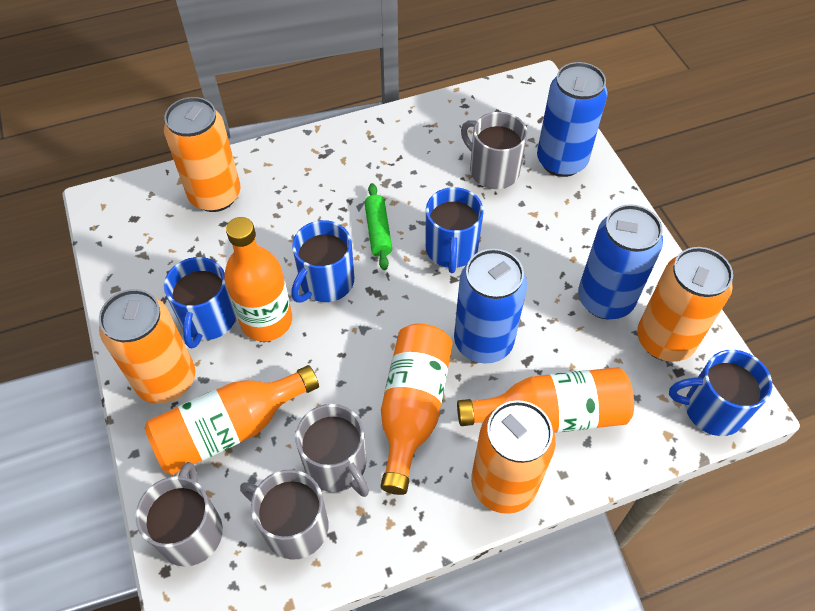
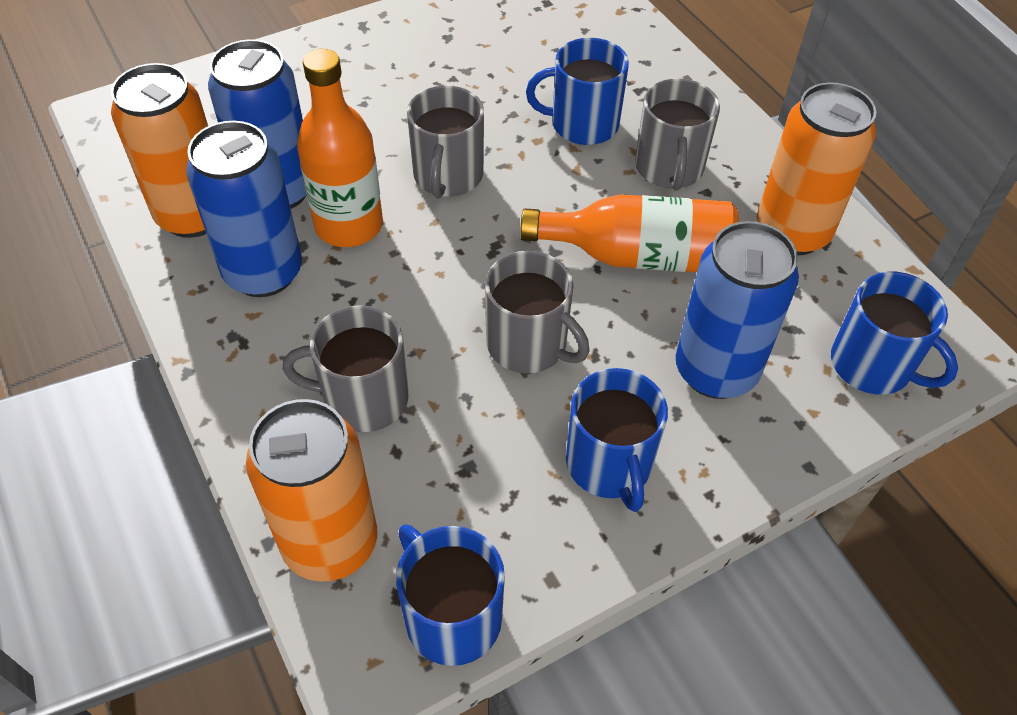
green rolling pin: 1 -> 0
orange bottle: 4 -> 2
orange can: 4 -> 3

